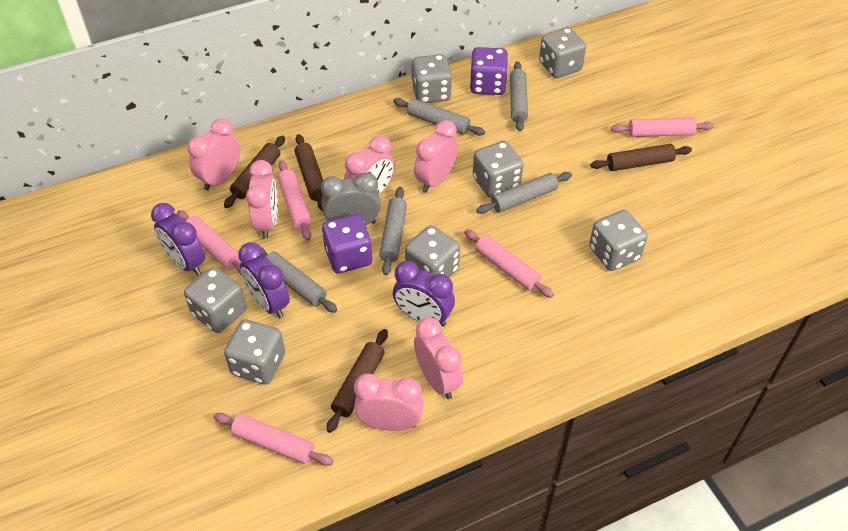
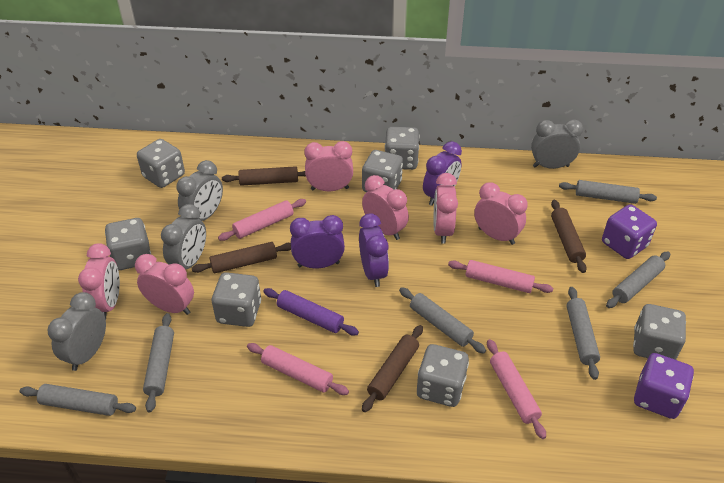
grey clock: 1 -> 4
grey rolling pin: 5 -> 6
pink rolling pin: 5 -> 4
purple rolling pin: 0 -> 1

